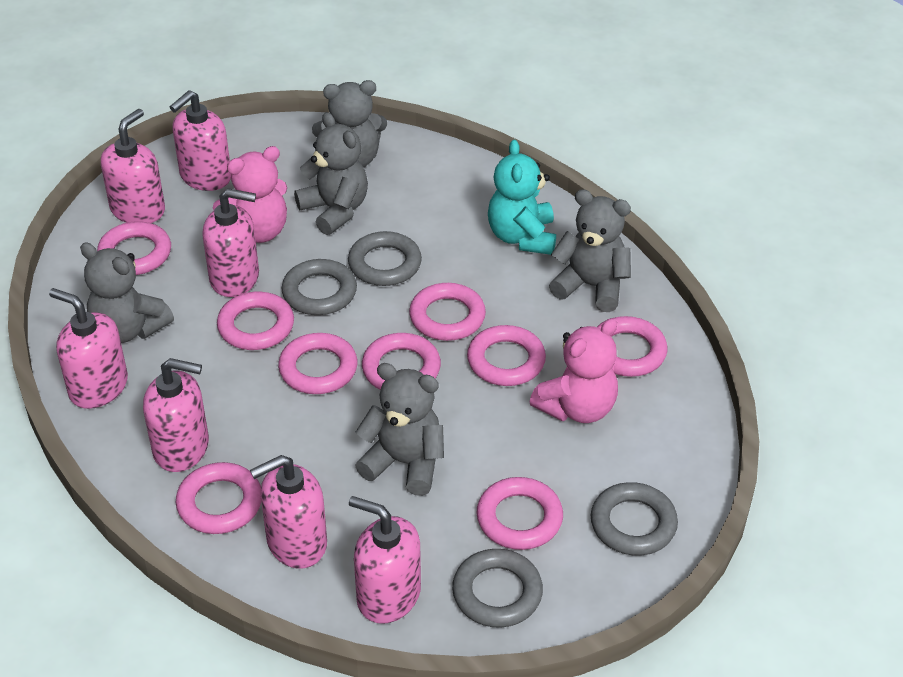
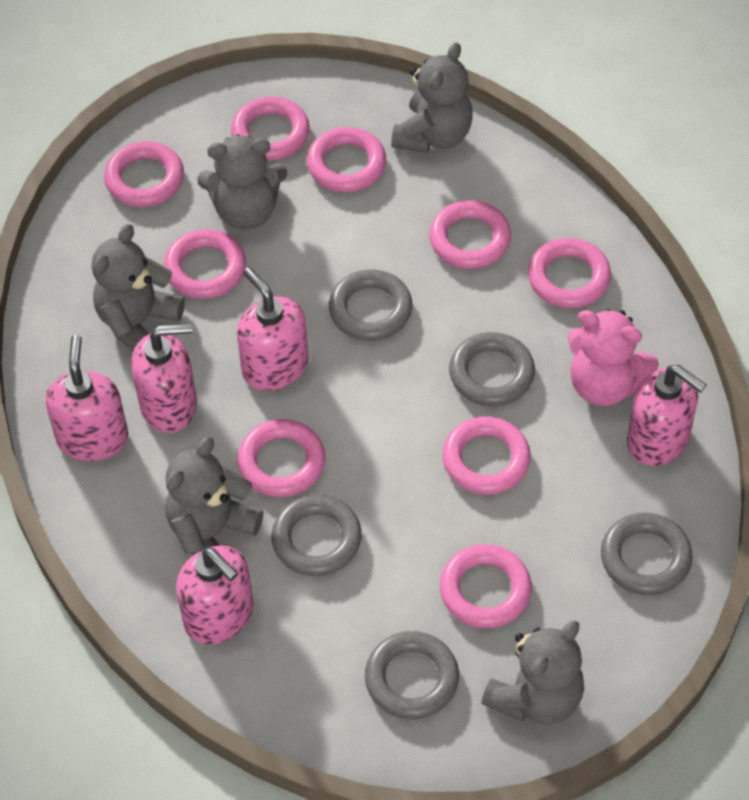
grey ring: 4 -> 5
pink soap dispenser: 7 -> 5
pink teddy bear: 2 -> 1
turquoise teddy bear: 1 -> 0

